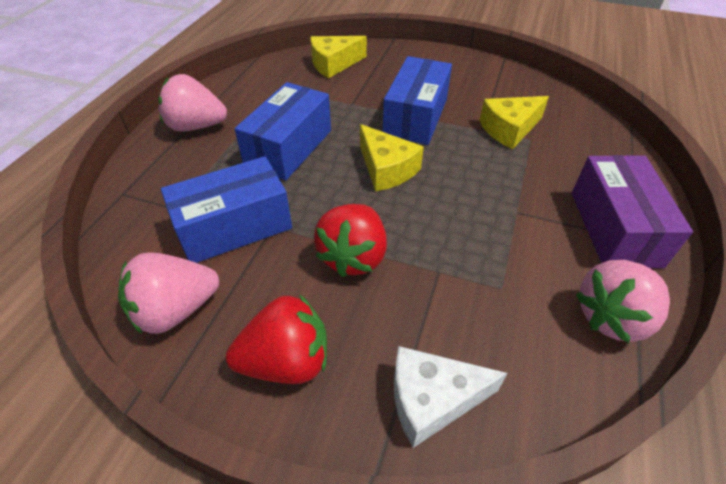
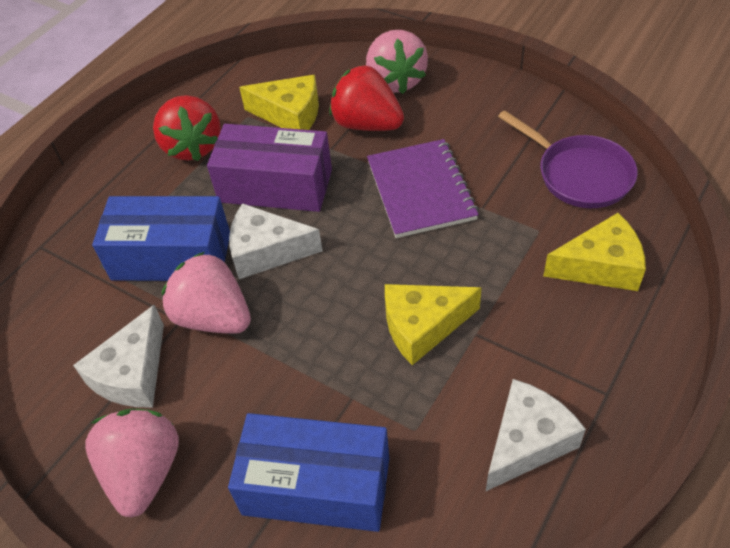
blue box: 3 -> 2
purple notebook: 0 -> 1
purple pan: 0 -> 1
white cheese: 1 -> 3

